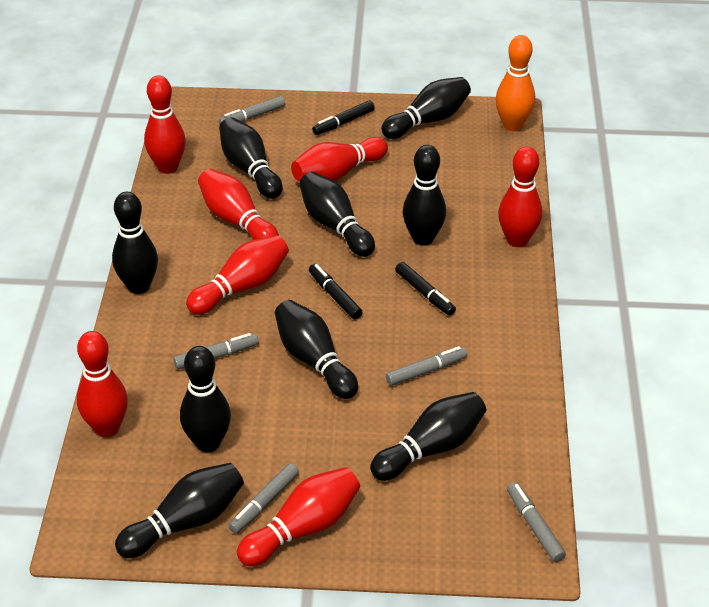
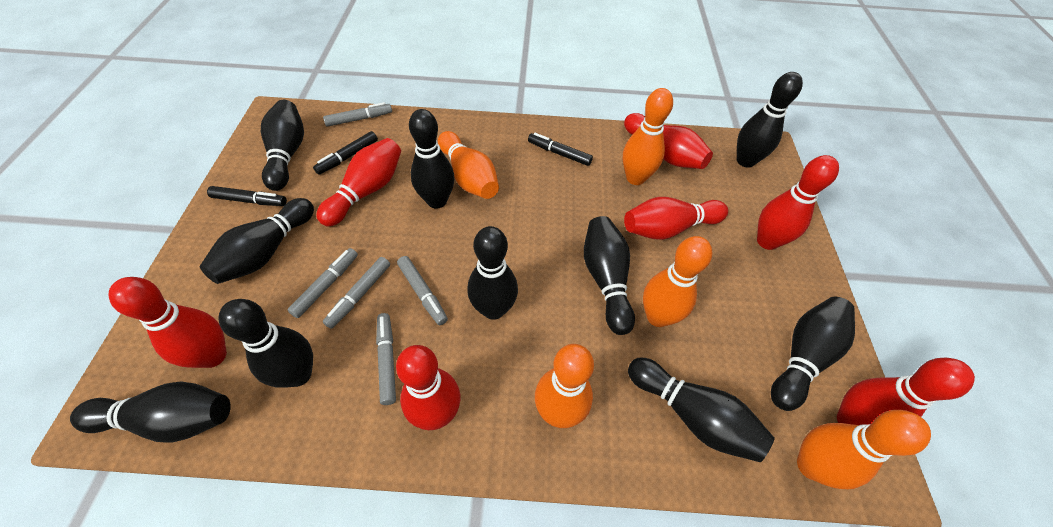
black bowling pin: 9 -> 10
orange bowling pin: 1 -> 5

